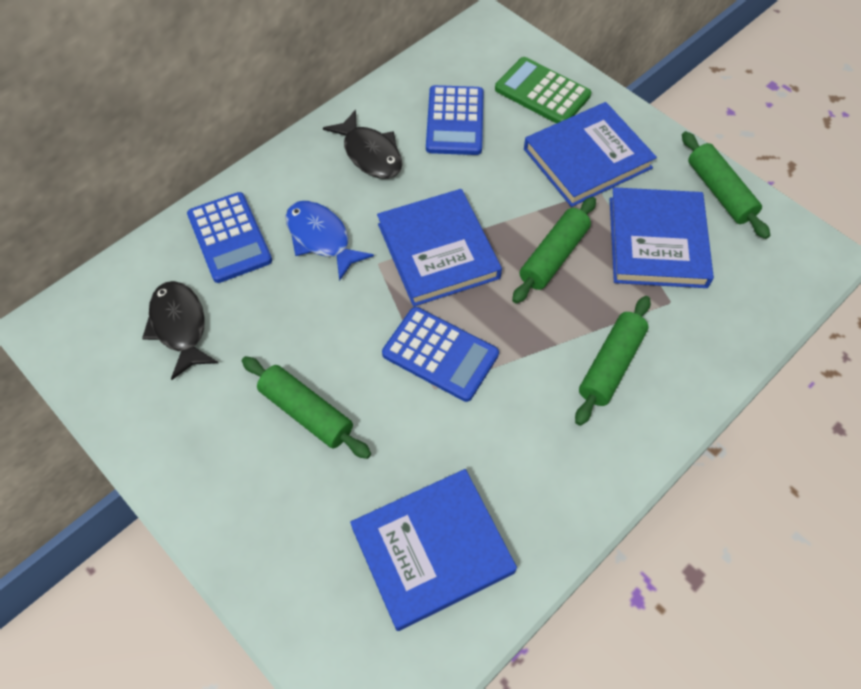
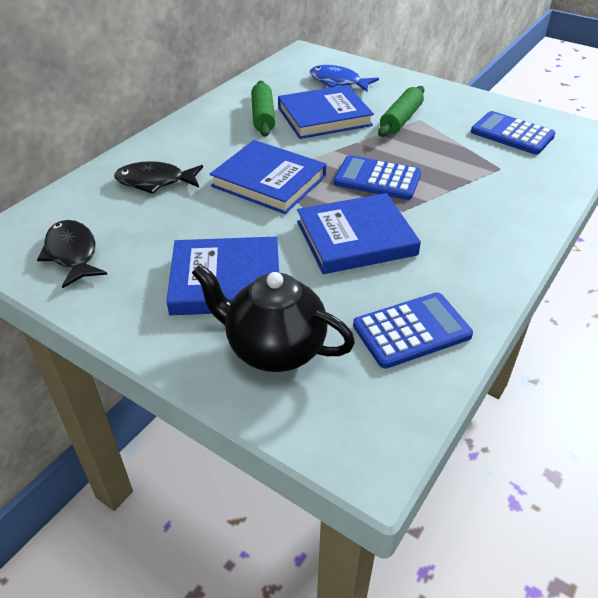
black teapot: 0 -> 1
green calculator: 1 -> 0
green rolling pin: 4 -> 2

